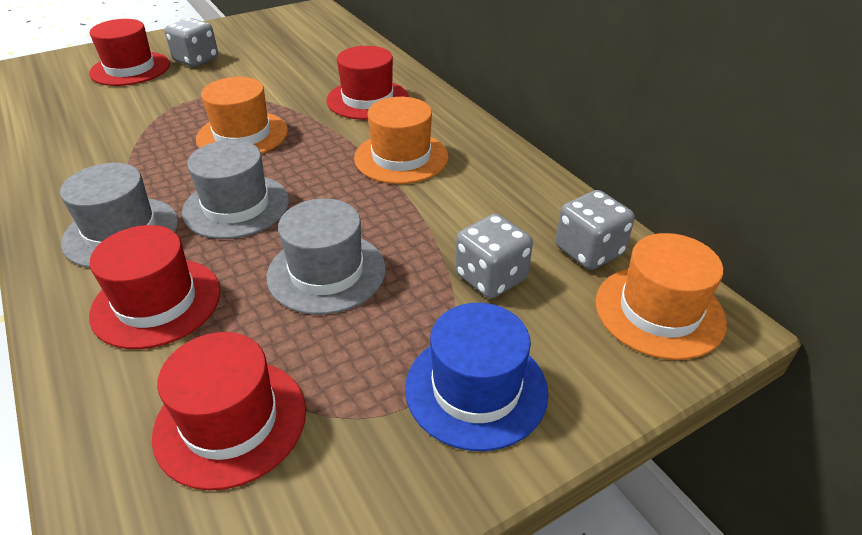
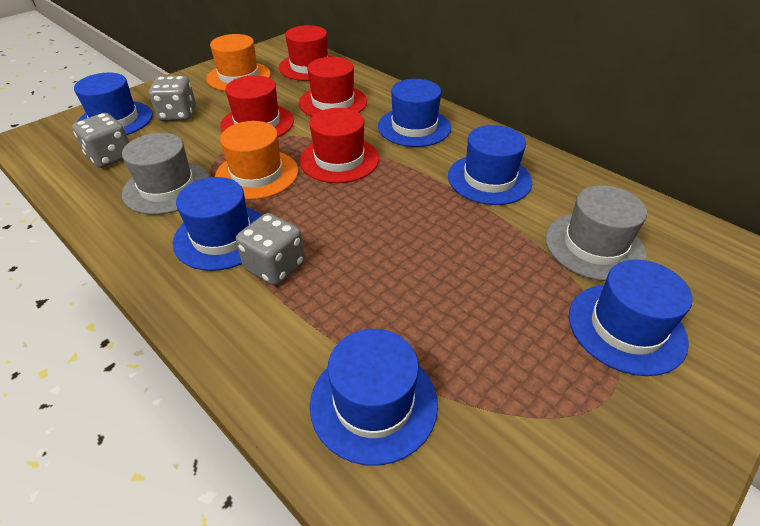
blue hat: 1 -> 6
grey hat: 3 -> 2
orange hat: 3 -> 2

